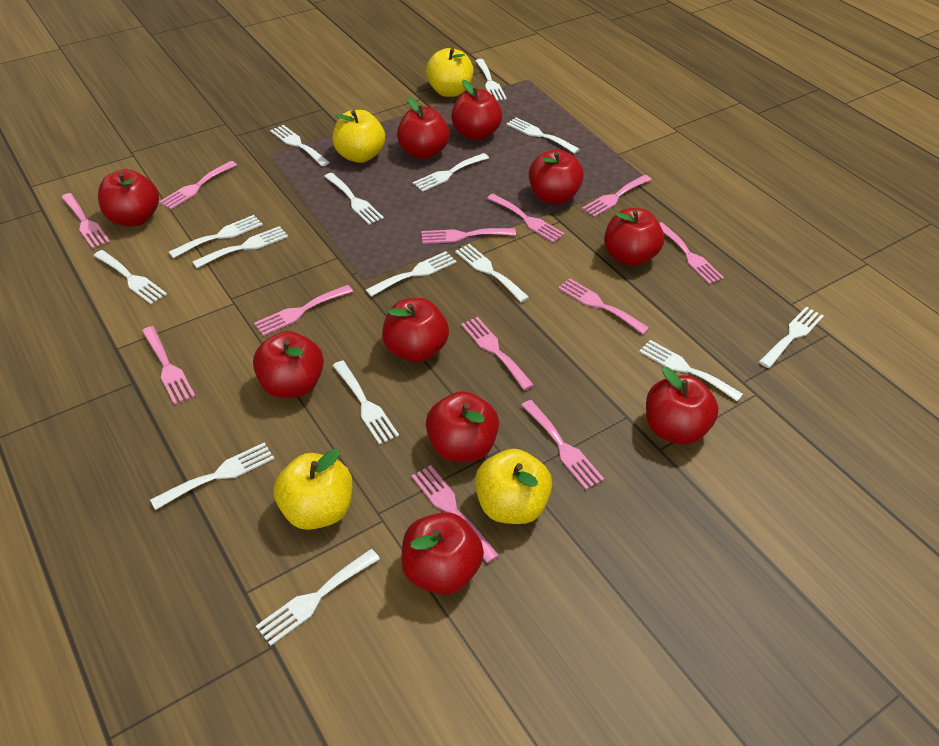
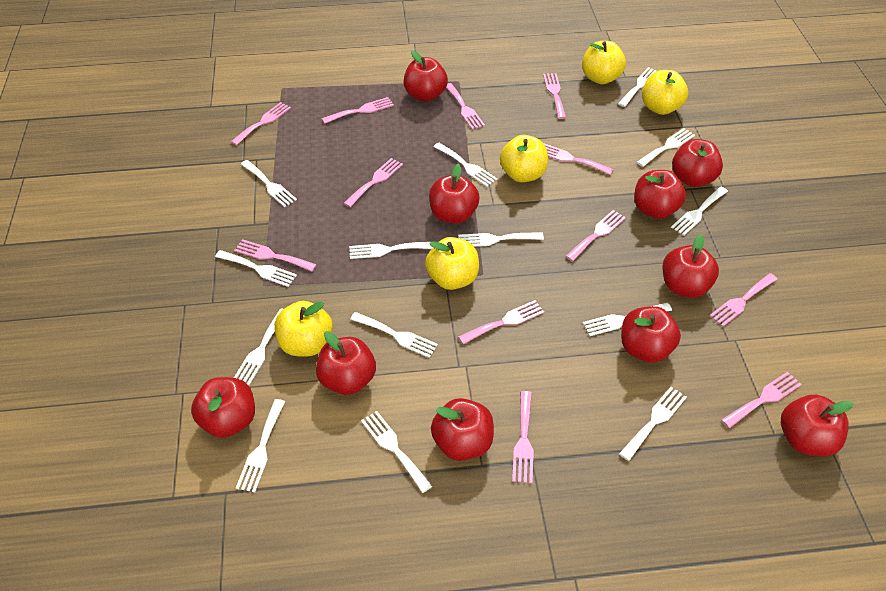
white fork: 15 -> 14
yellow apple: 4 -> 5

